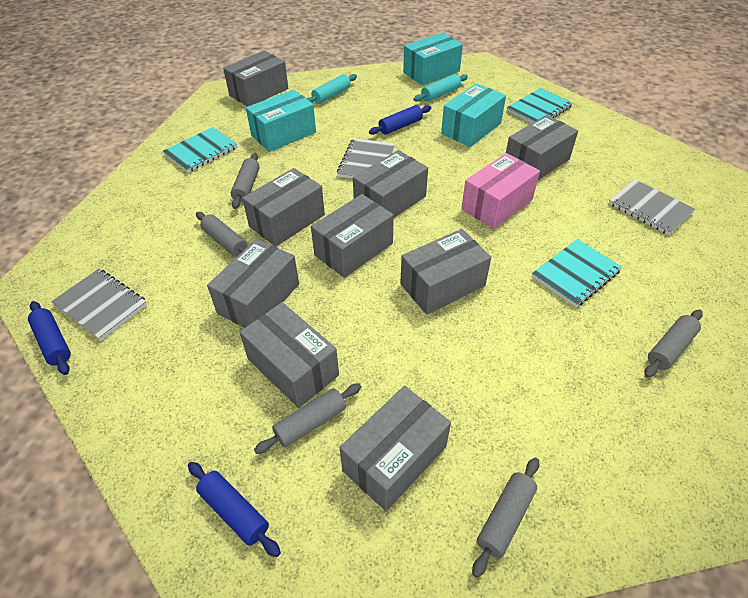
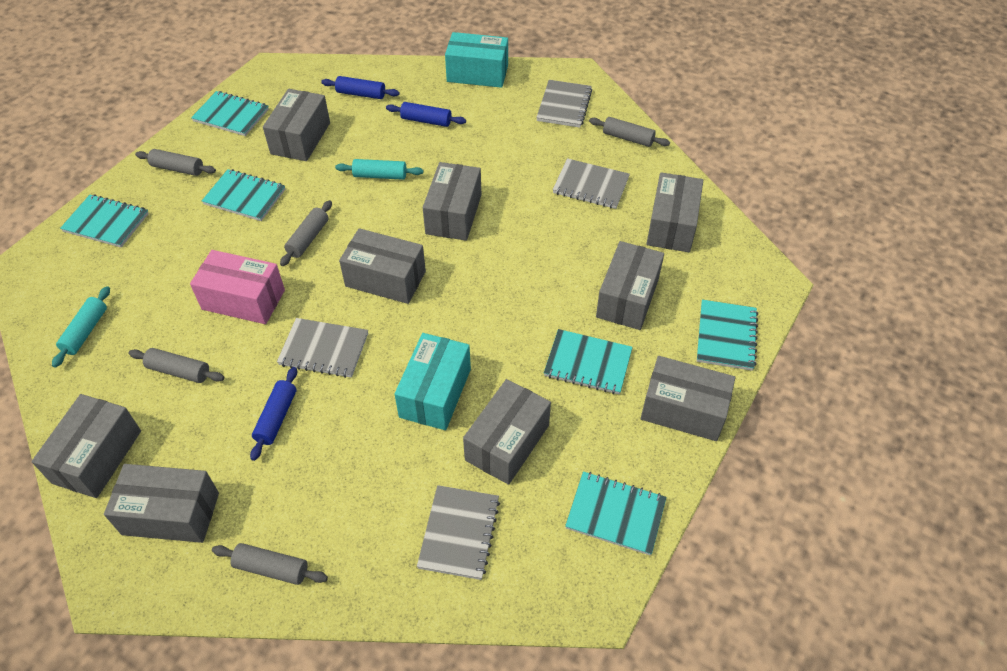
grey notebook: 3 -> 4
turquoise box: 3 -> 2
turquoise notebook: 3 -> 6

